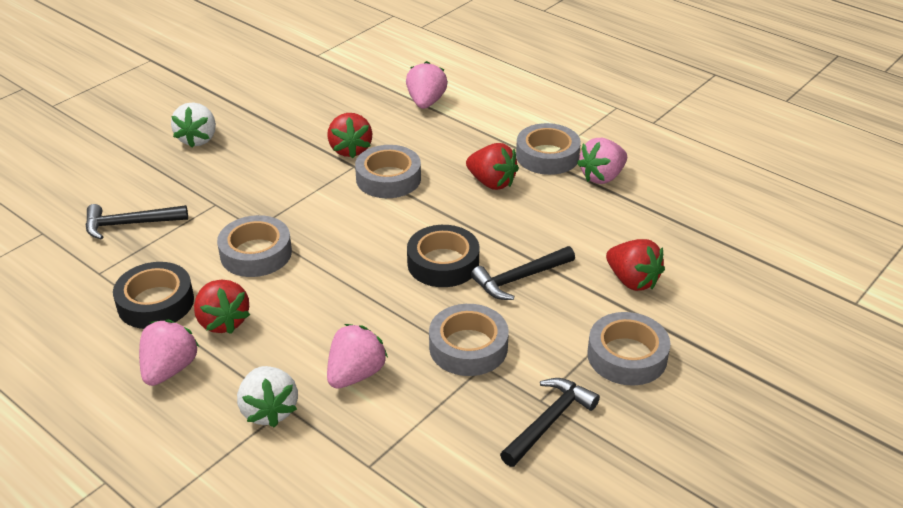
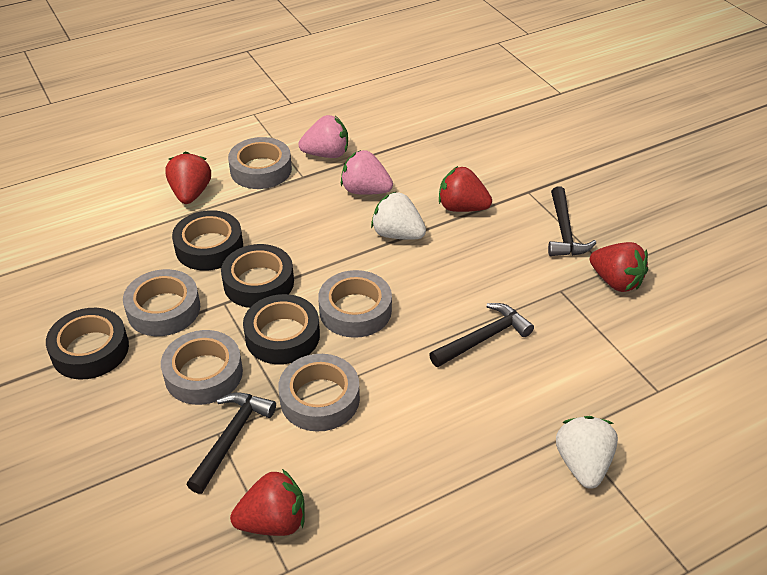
black tape: 2 -> 4
pink strawberry: 4 -> 2

